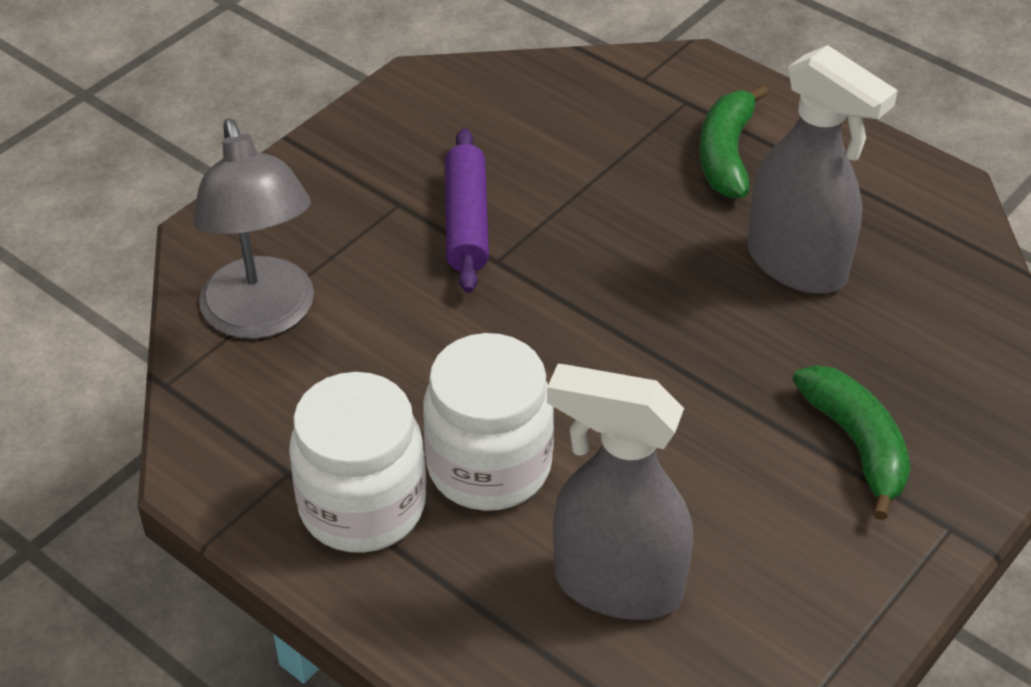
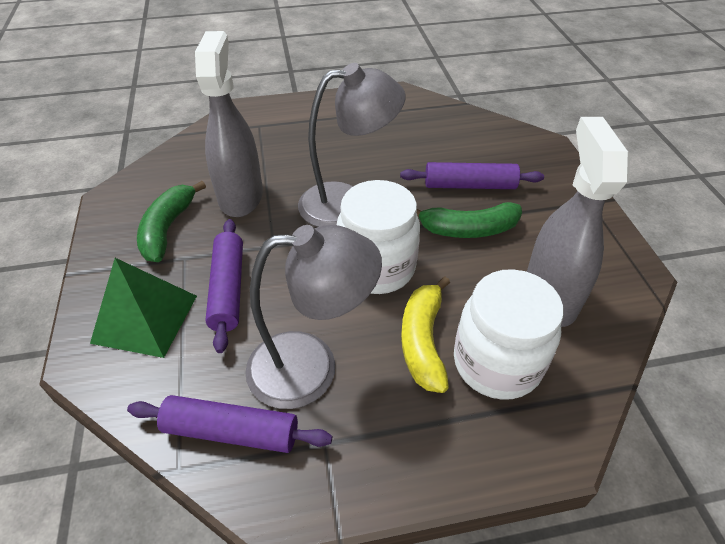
green pyramid: 0 -> 1
grey lamp: 1 -> 2
purple rolling pin: 1 -> 3
yellow banana: 0 -> 1

